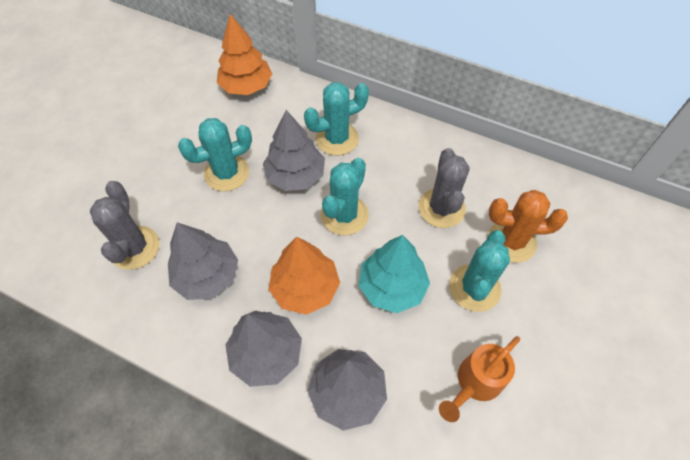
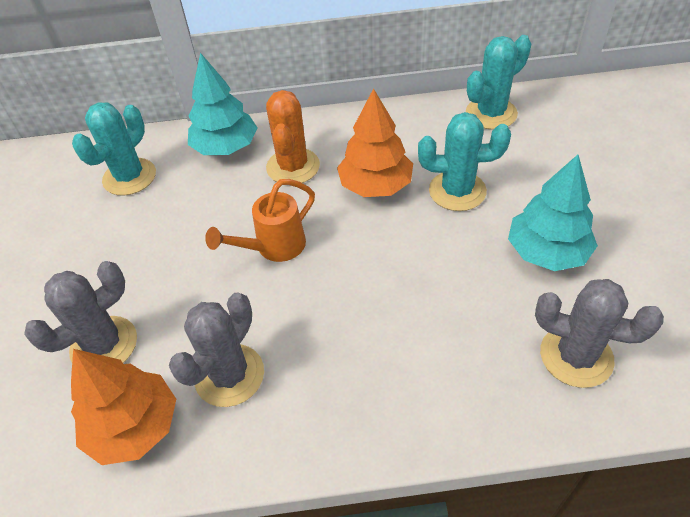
grey cactus: 2 -> 3
grey tree: 4 -> 0
turquoise cactus: 4 -> 3
turquoise tree: 1 -> 2

